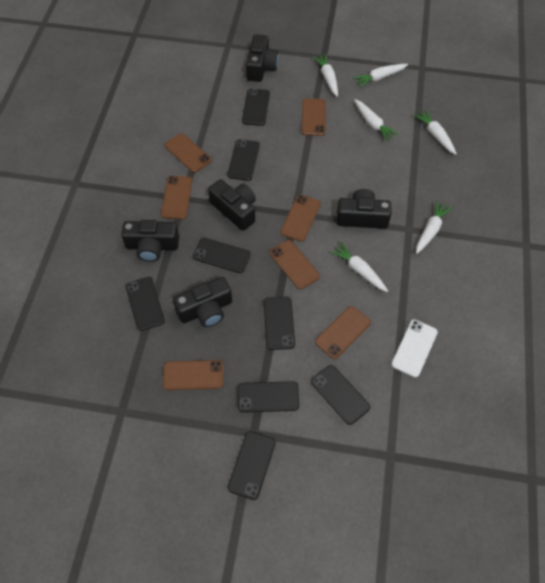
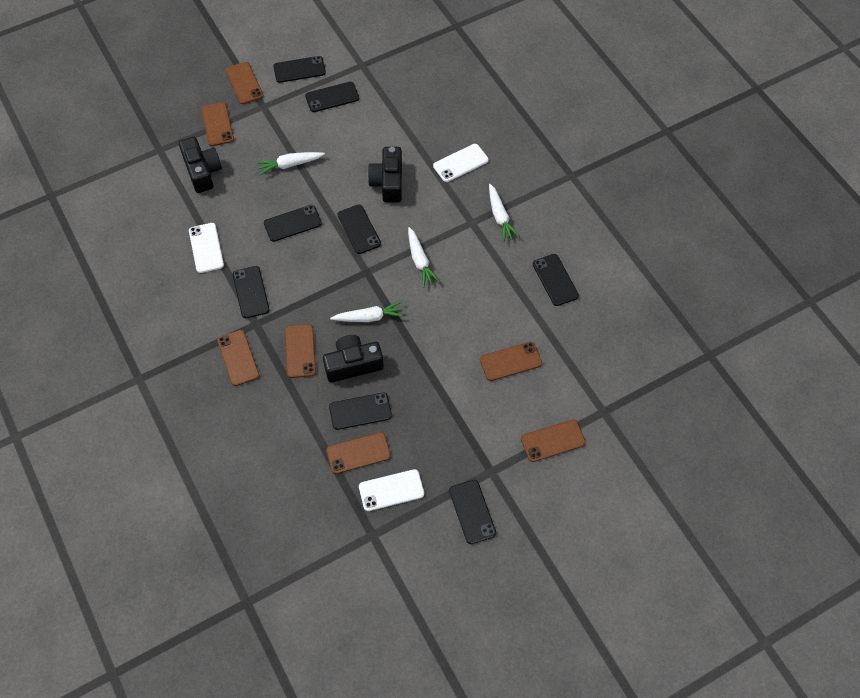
black camera: 5 -> 3
white carrot: 6 -> 4
white phone: 1 -> 3

